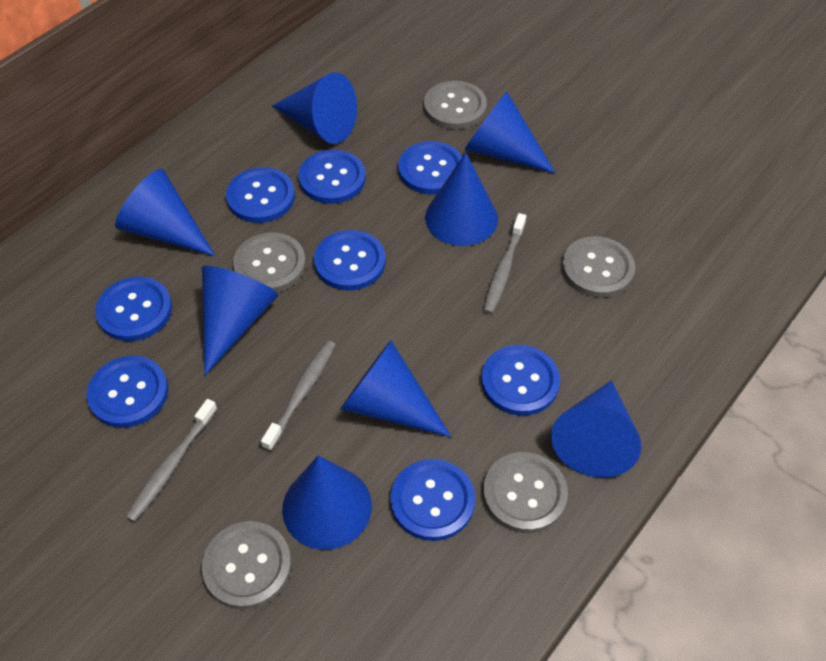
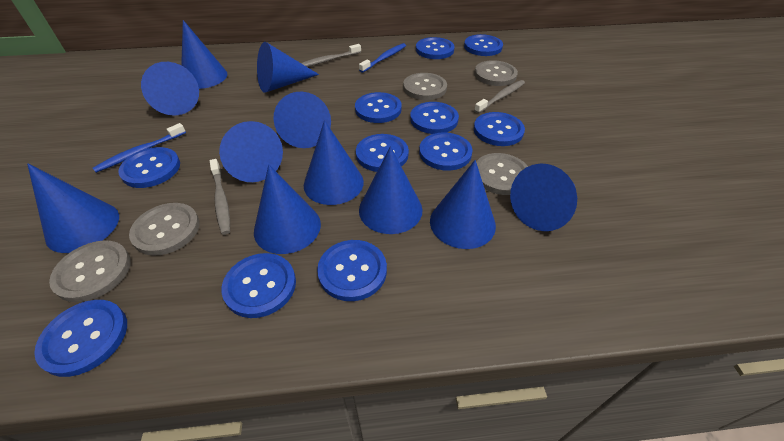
blue button: 8 -> 11
blue cone: 8 -> 11
blue toothbrush: 0 -> 2

